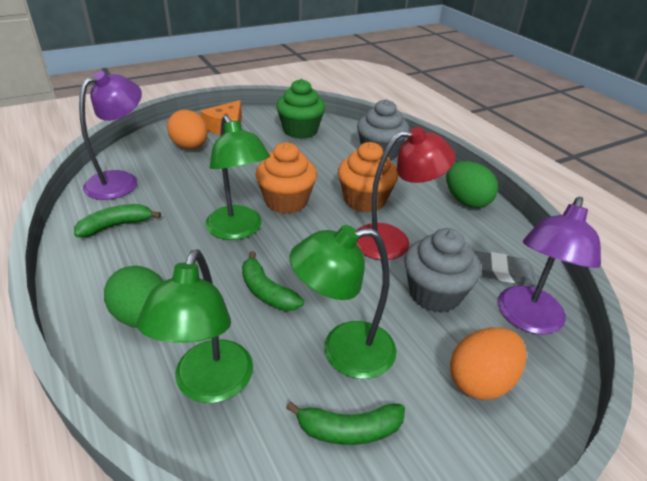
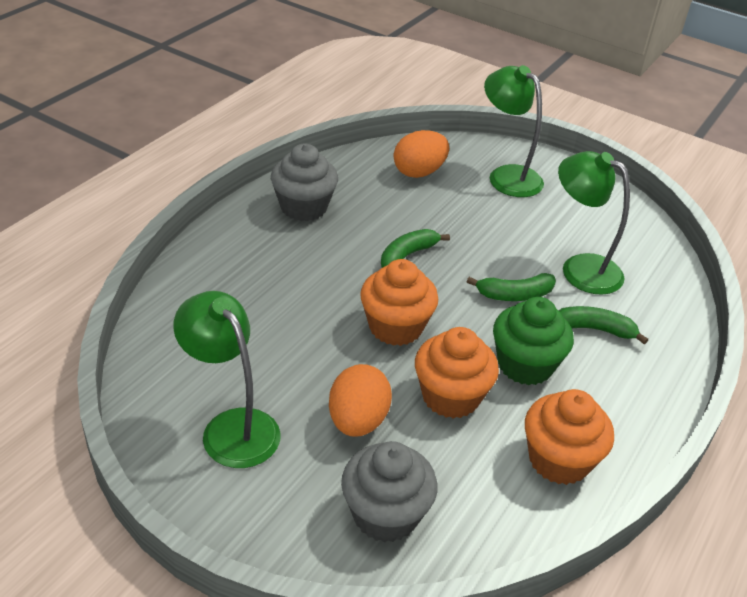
green egg: 2 -> 0
grey eraser: 1 -> 0
orange cheese: 1 -> 0
orange cupcake: 2 -> 3
purple lamp: 2 -> 0
red lamp: 1 -> 0

